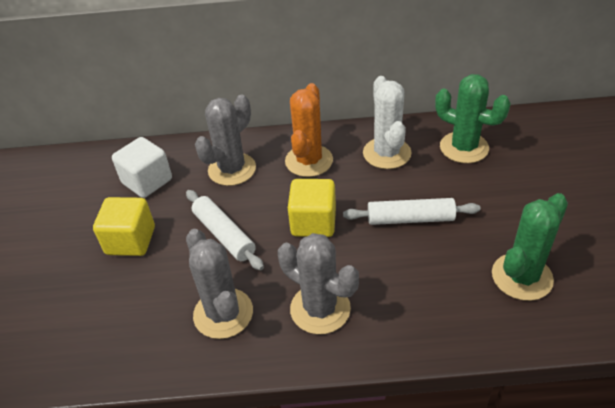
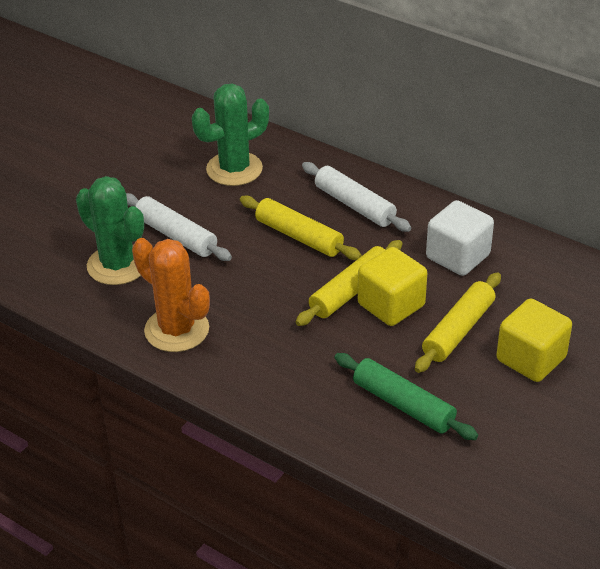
green rolling pin: 0 -> 1
grey cactus: 3 -> 0
white cactus: 1 -> 0
yellow rolling pin: 0 -> 3

